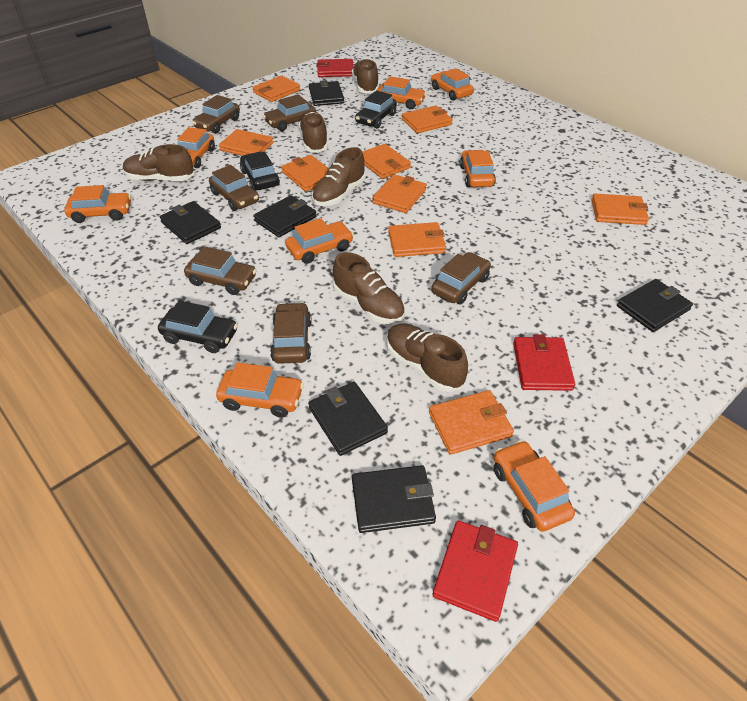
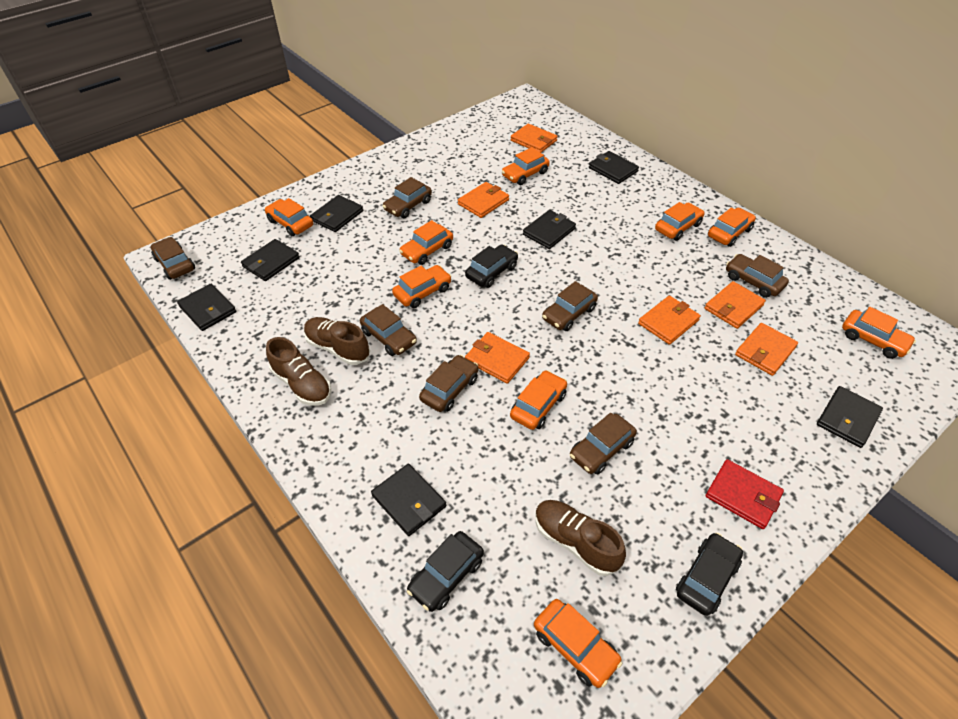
black wallet: 6 -> 7
brown car: 6 -> 7
brown shoe: 6 -> 3
orange car: 8 -> 9
orange wallet: 9 -> 6
red wallet: 3 -> 1

